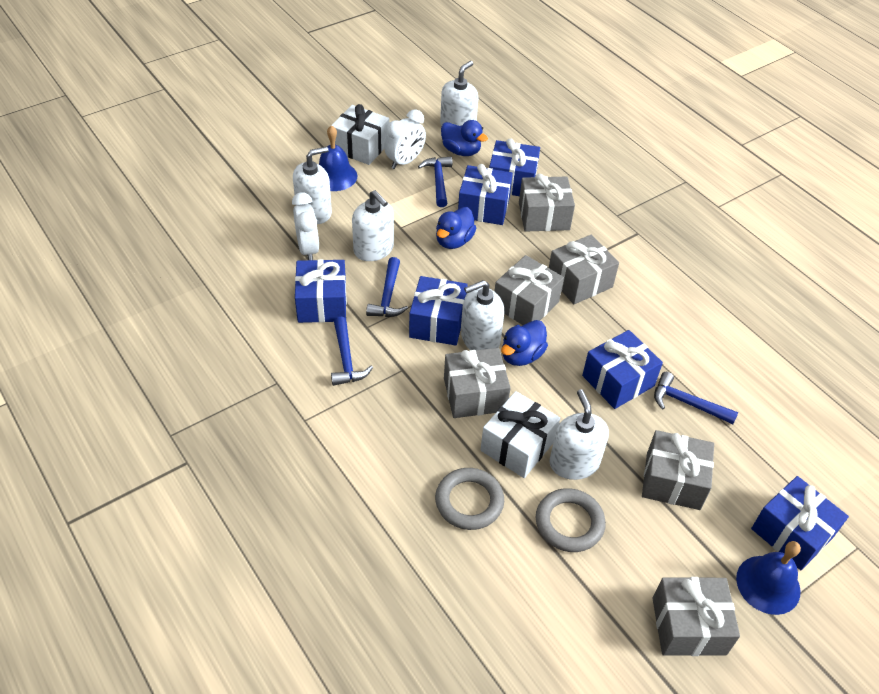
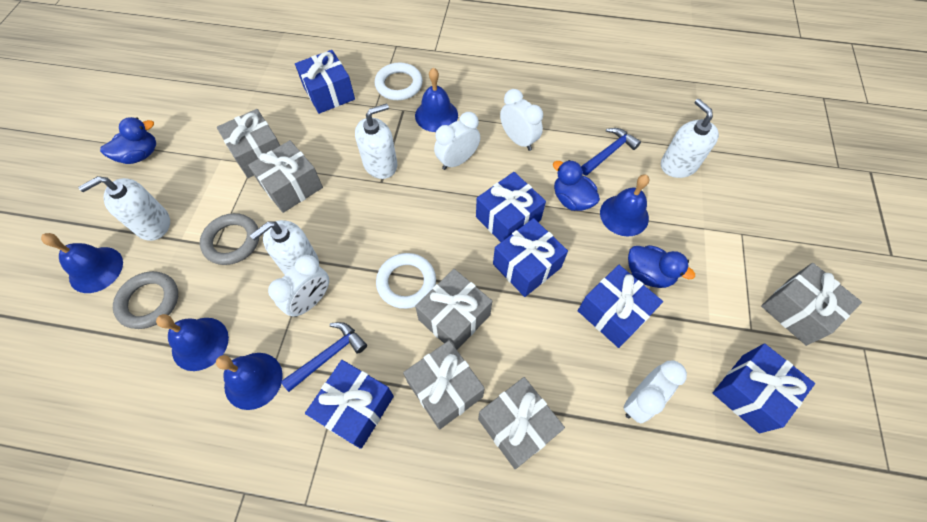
blue bell: 2 -> 5
blue hammer: 4 -> 2
white clock: 2 -> 4
white gift: 2 -> 0
white ring: 0 -> 2
white soap dispenser: 5 -> 4

